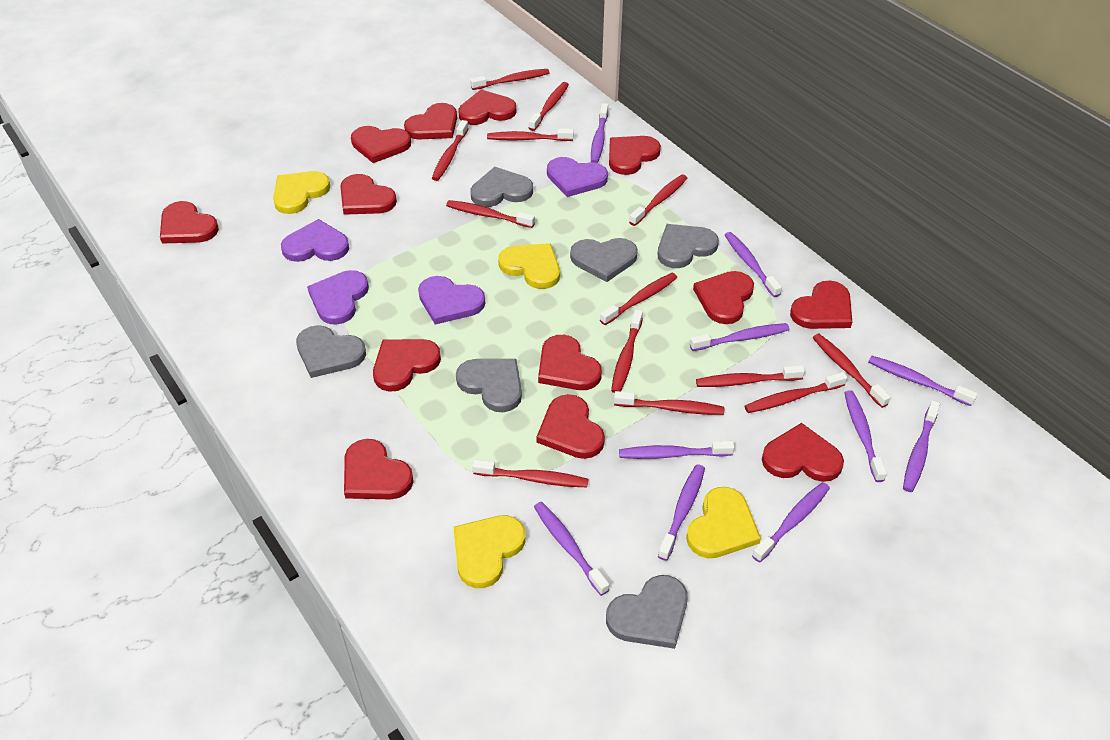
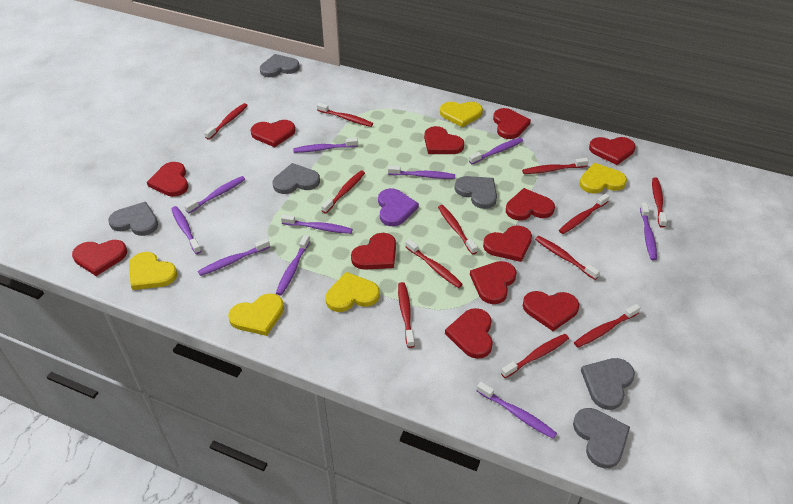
purple heart: 4 -> 1
red heart: 13 -> 12
red toothbrush: 13 -> 12
yellow heart: 4 -> 5

